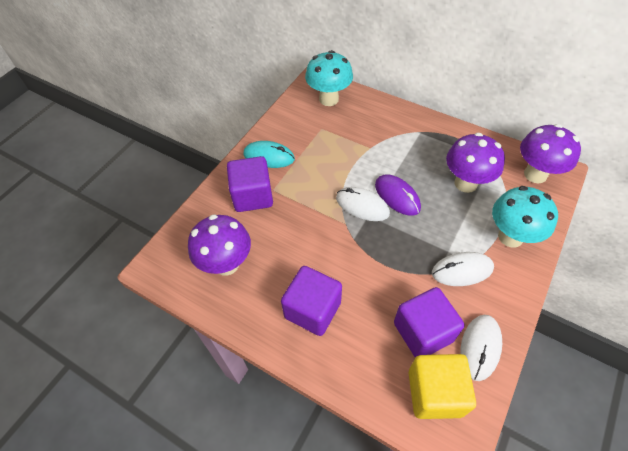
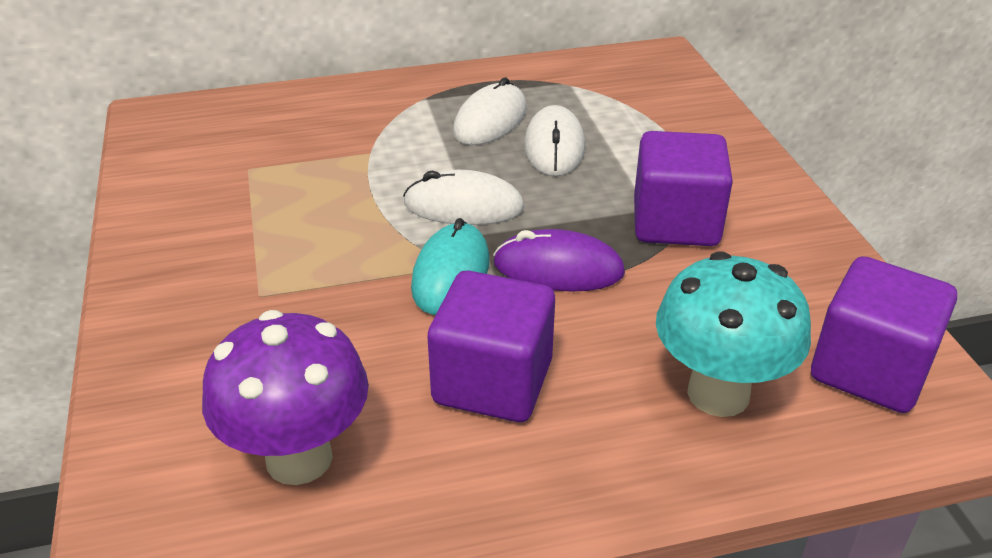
purple mushroom: 3 -> 1
turquoise mushroom: 2 -> 1
yellow cube: 1 -> 0

